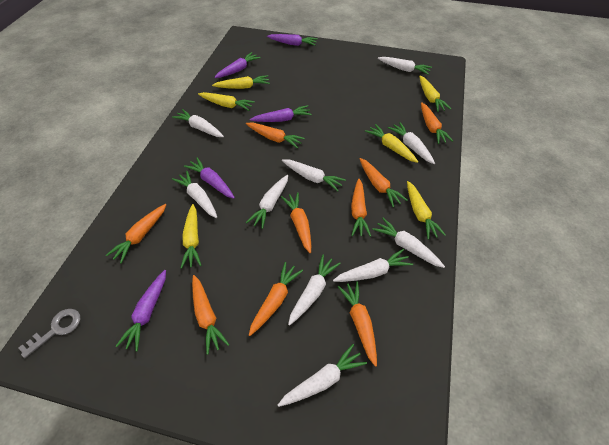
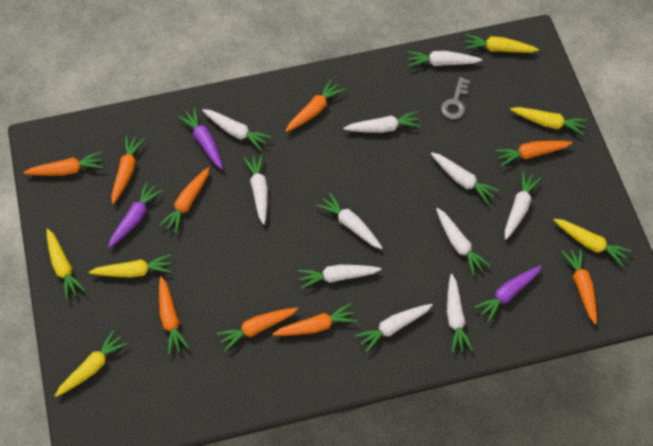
purple carrot: 5 -> 3
white carrot: 10 -> 11

